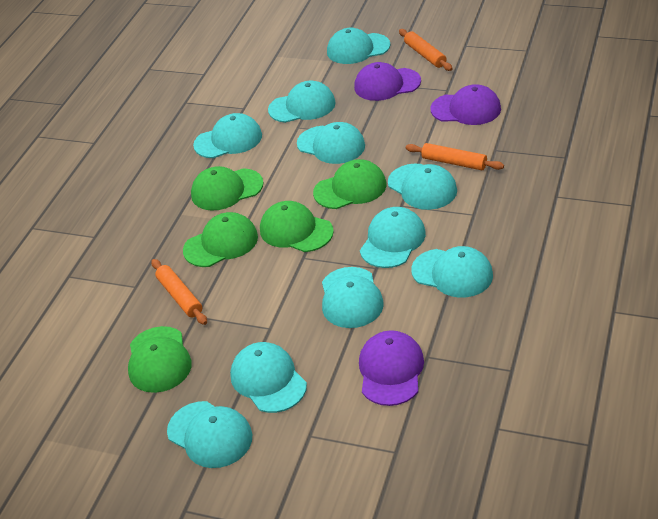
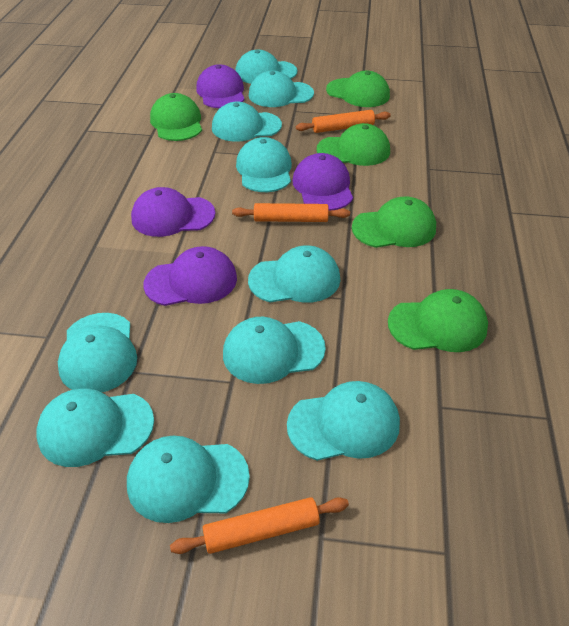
purple cap: 3 -> 4

